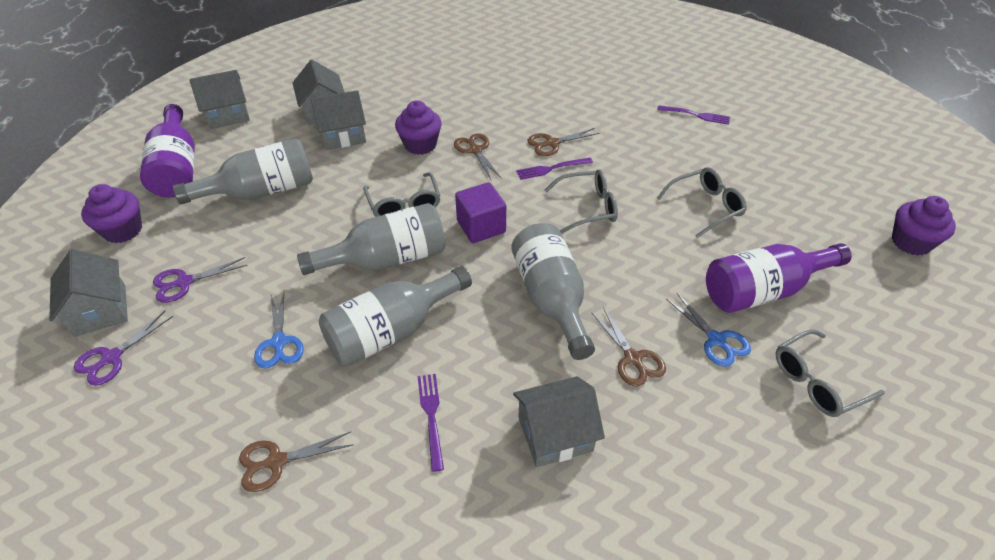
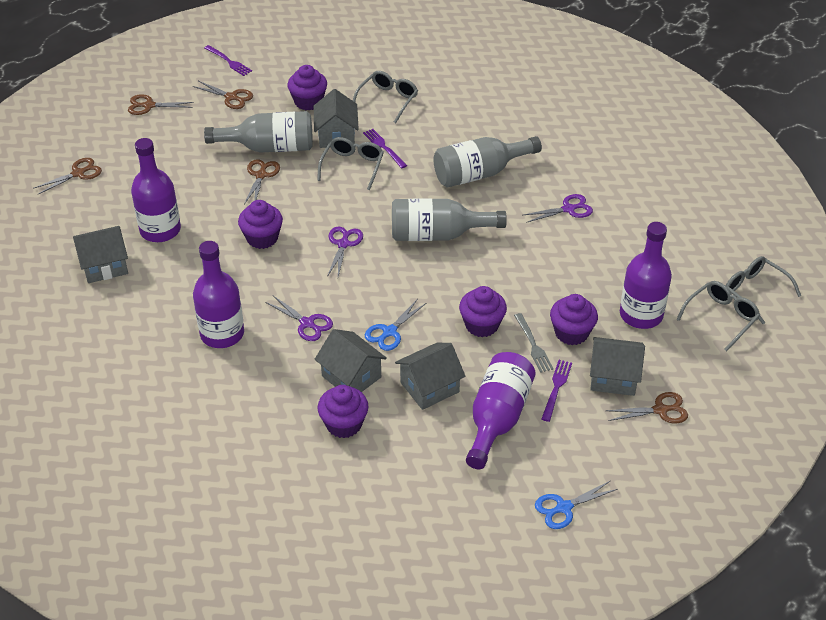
brown scissors: 4 -> 5
grey bottle: 4 -> 3
grey fork: 0 -> 1
purple bottle: 2 -> 4
purple cube: 1 -> 0
purple cupcake: 3 -> 5
purple scissors: 2 -> 3

